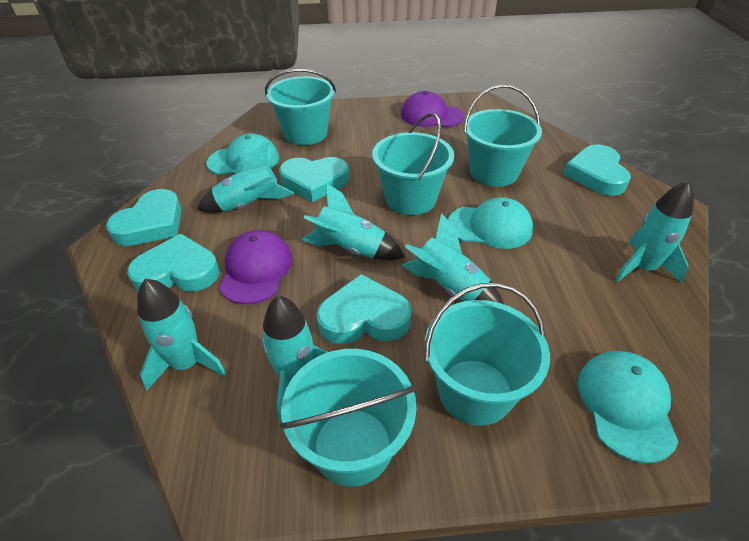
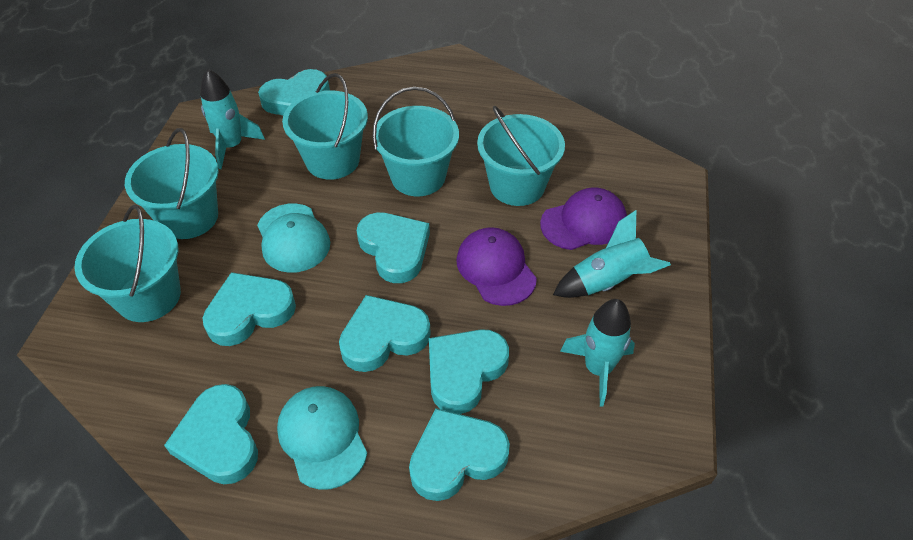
turquoise cap: 3 -> 2
turquoise heart: 5 -> 7
turquoise rocket: 6 -> 3

